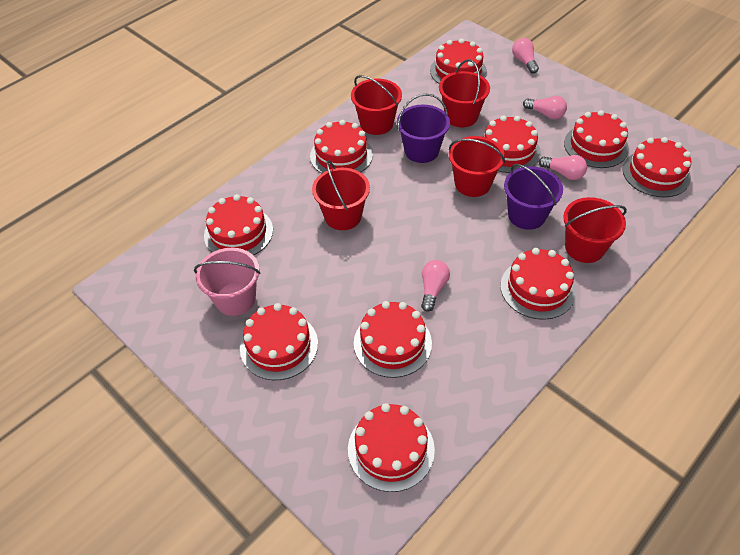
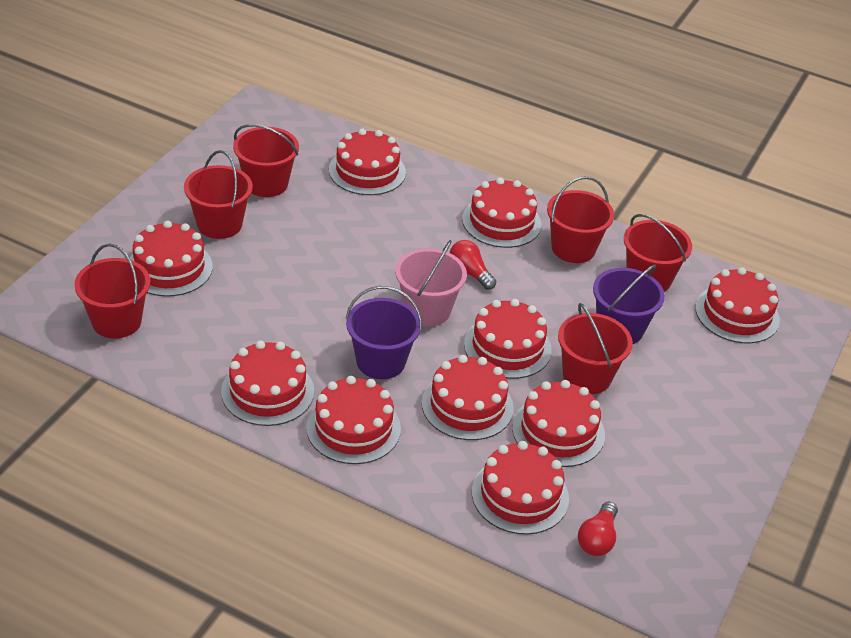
pink light bulb: 4 -> 0
red bucket: 5 -> 6
red light bulb: 0 -> 2

